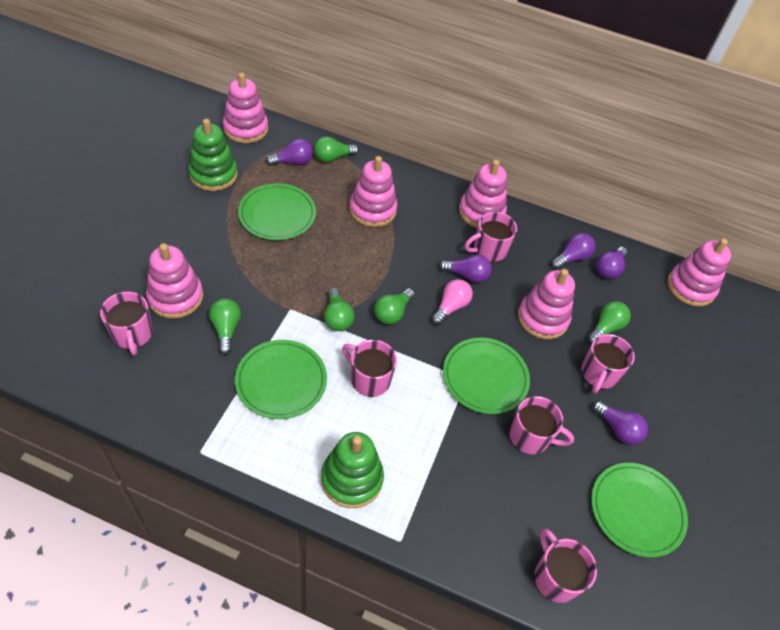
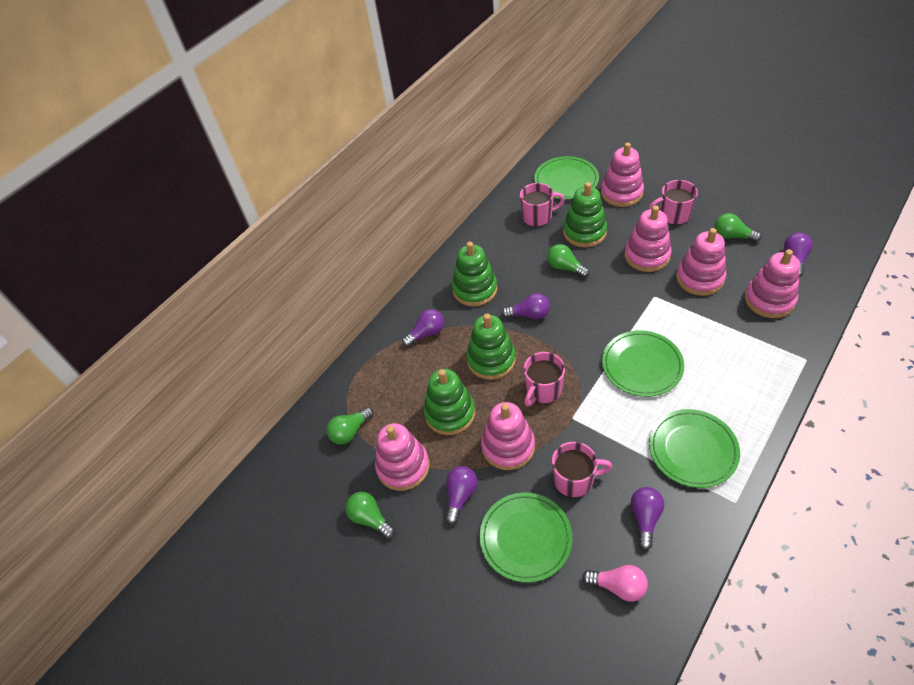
green light bulb: 5 -> 4
green stacking toy: 2 -> 4
pink mug: 6 -> 4

